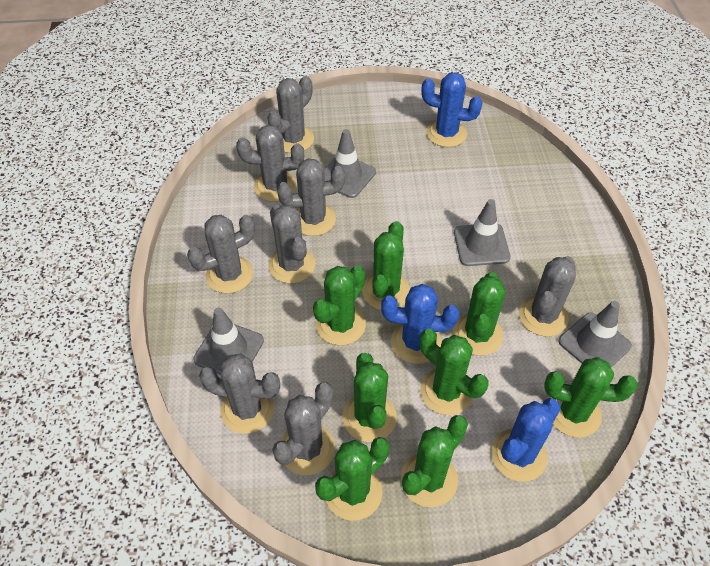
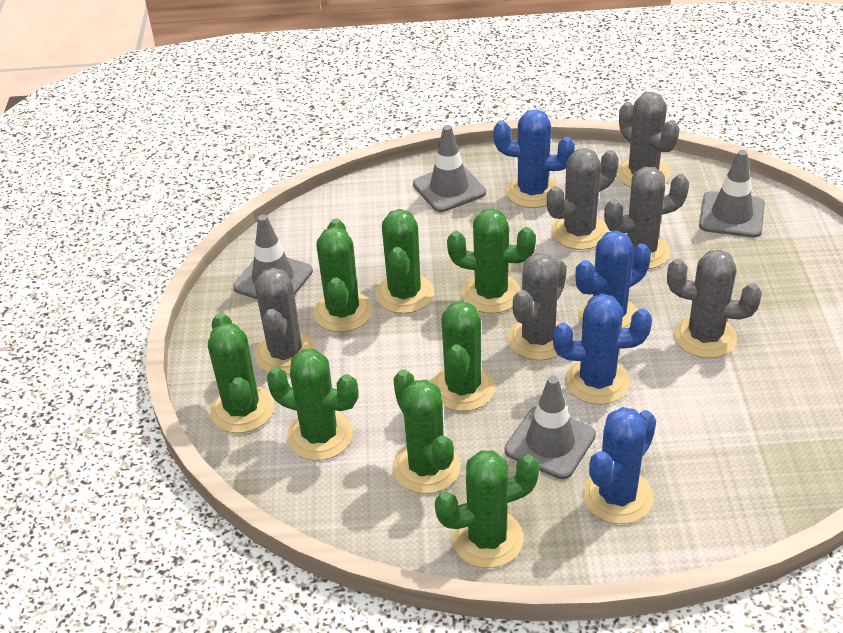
blue cactus: 3 -> 4
grey cactus: 8 -> 6

